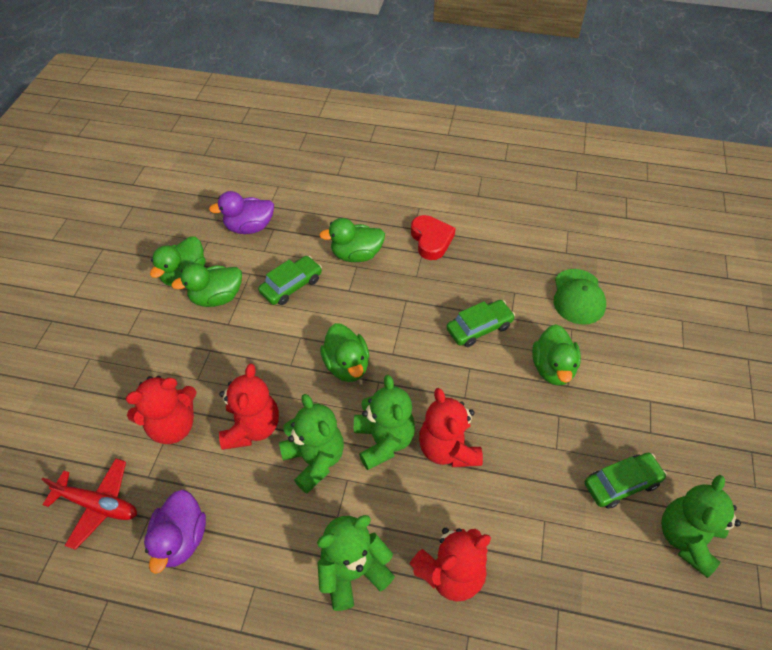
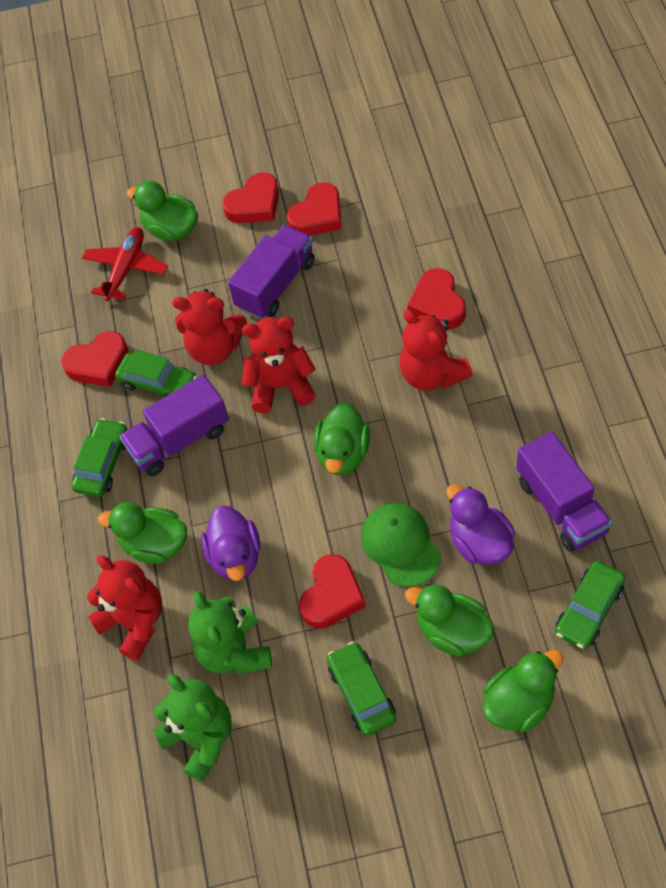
green car: 3 -> 4
green teddy bear: 4 -> 2
purple truck: 0 -> 3
red heart: 1 -> 5

